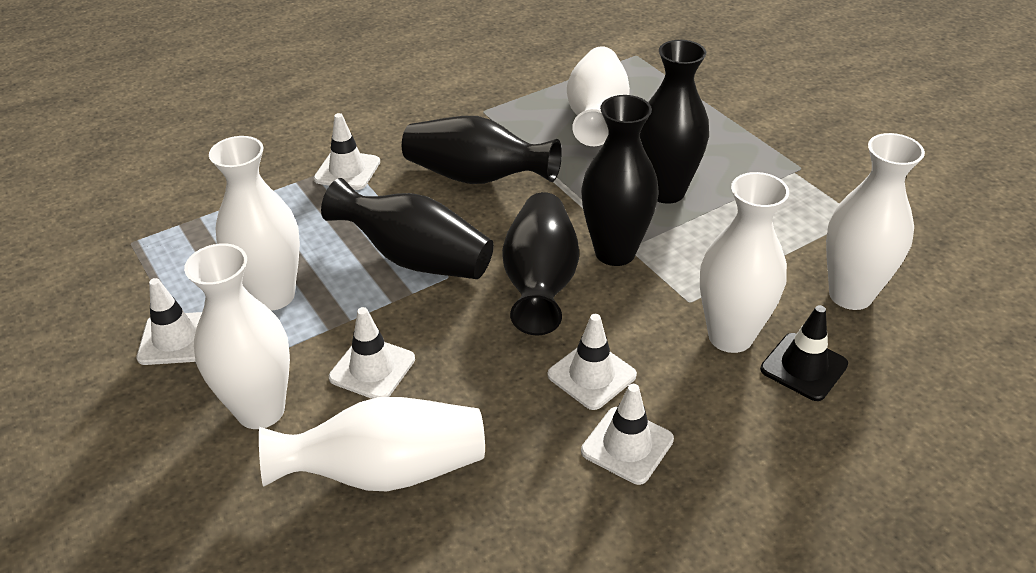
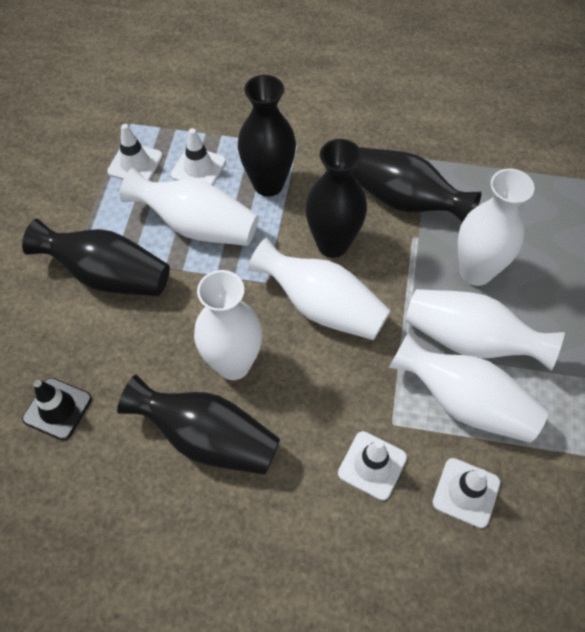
white traffic cone: 5 -> 4

